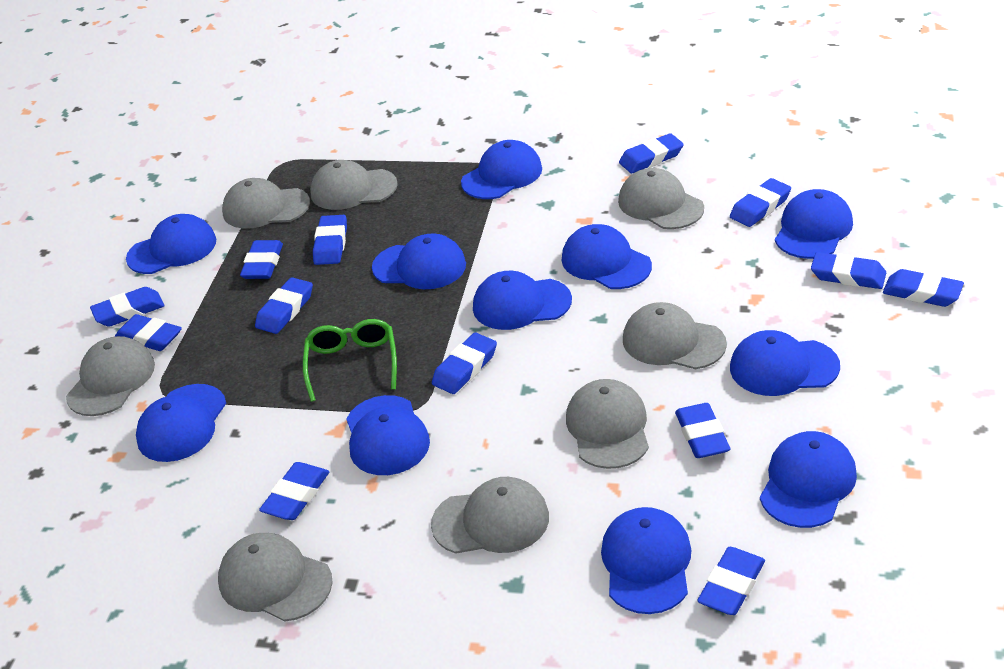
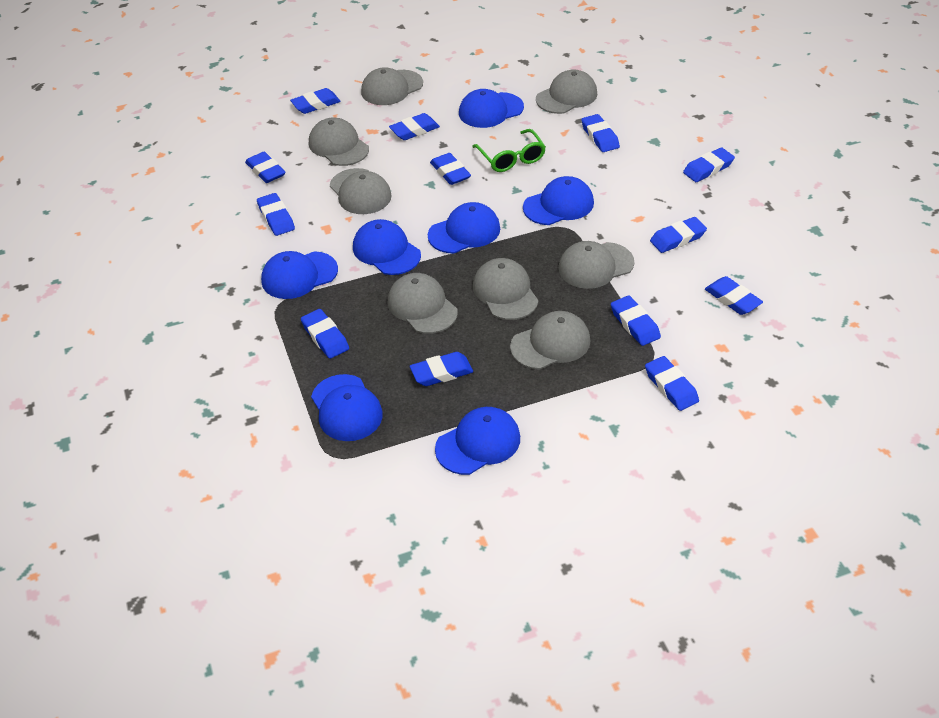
blue cap: 11 -> 7

